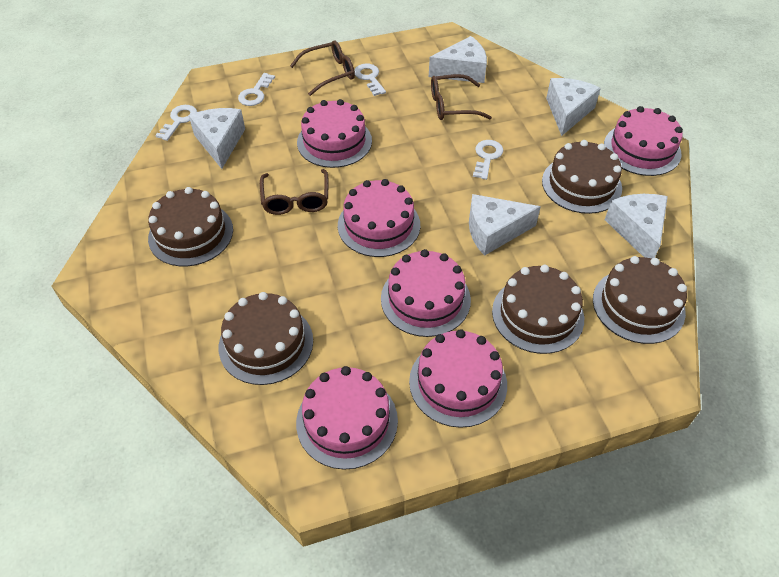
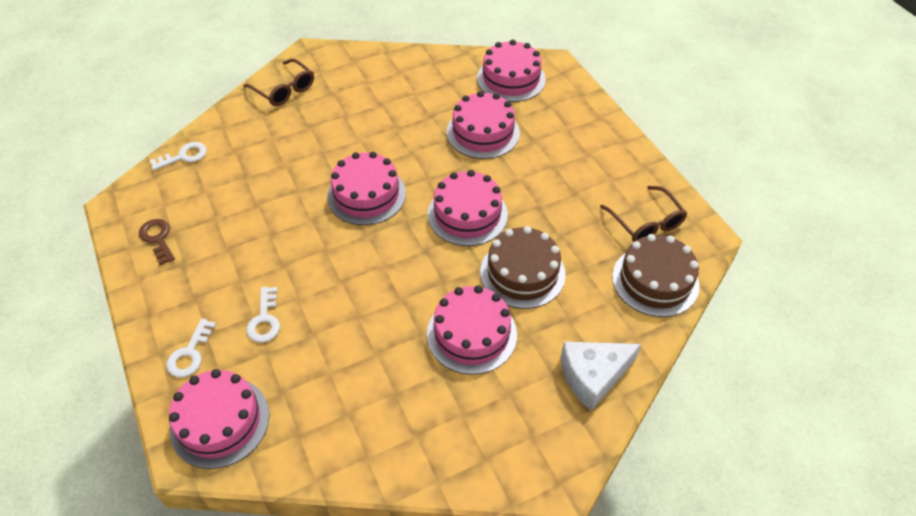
brown cake: 5 -> 2
brown glasses: 3 -> 2
brown key: 0 -> 1
white cheese: 5 -> 1
white key: 4 -> 3

